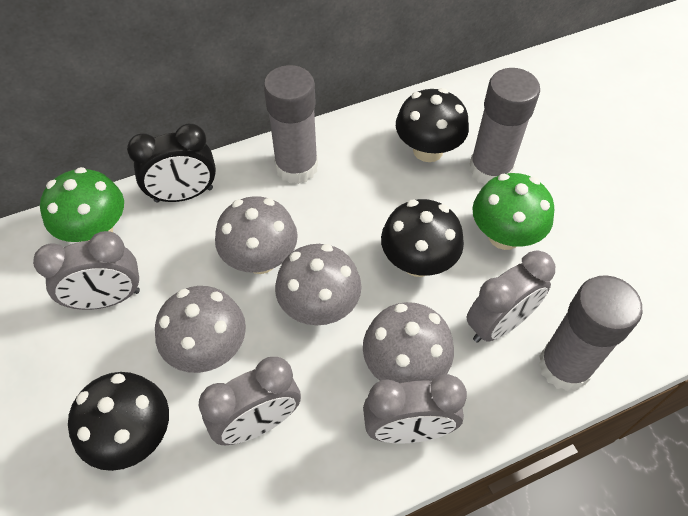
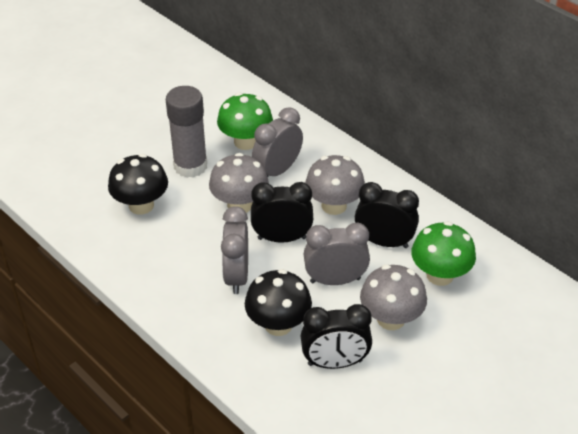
black clock: 1 -> 3
black mushroom: 3 -> 2
grey clock: 4 -> 3
grey glue stick: 3 -> 1
grey mushroom: 4 -> 3

